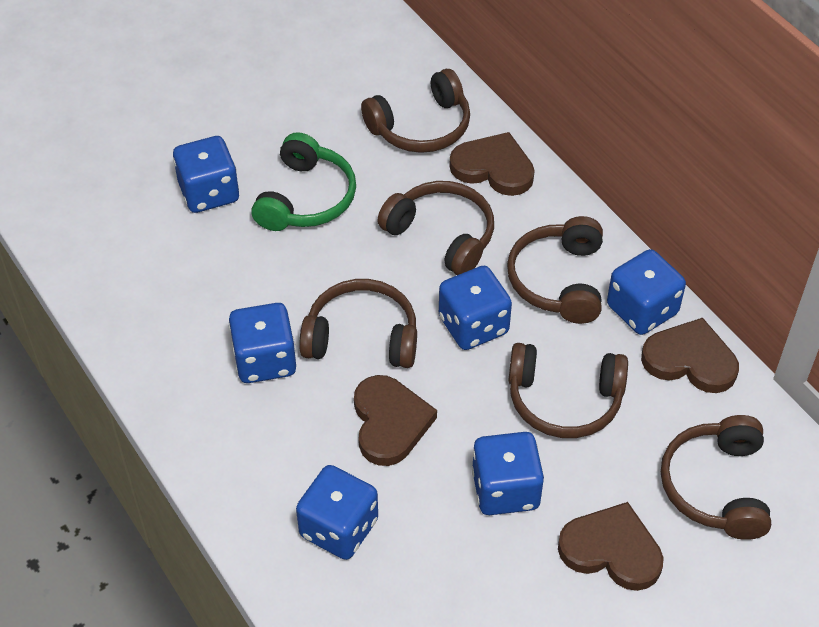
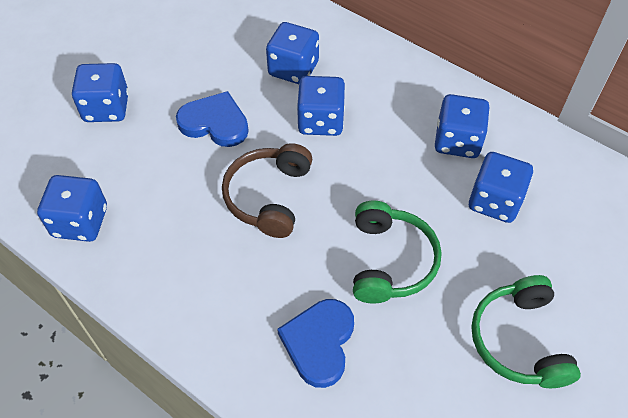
blue heart: 0 -> 2
brown headphones: 6 -> 1
brown heart: 4 -> 0
green headphones: 1 -> 2

